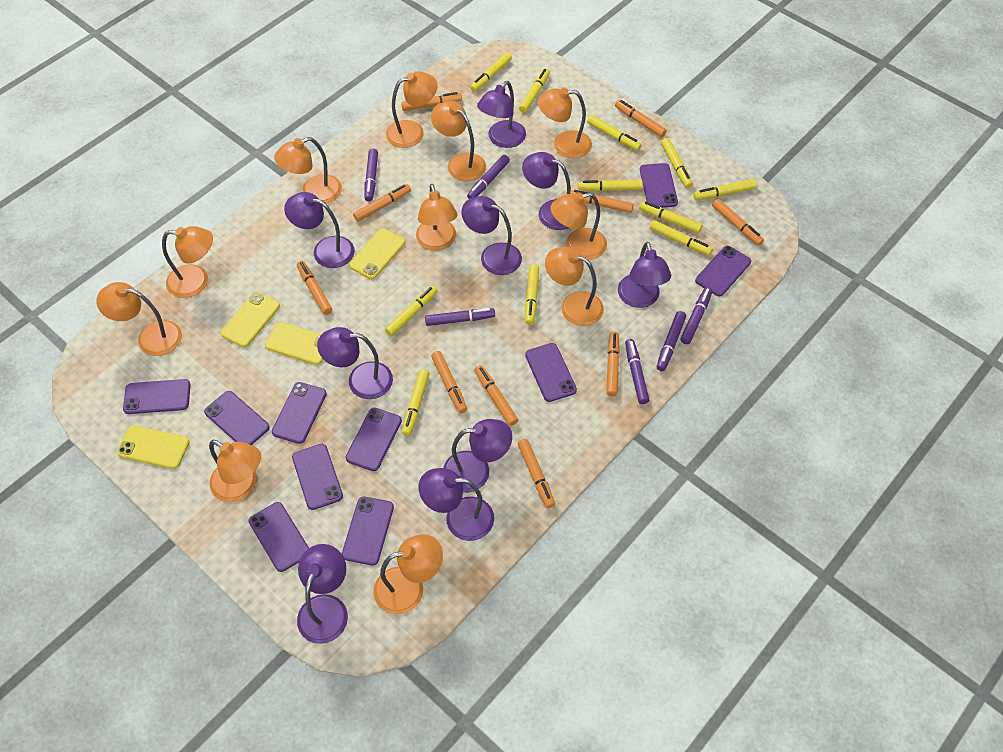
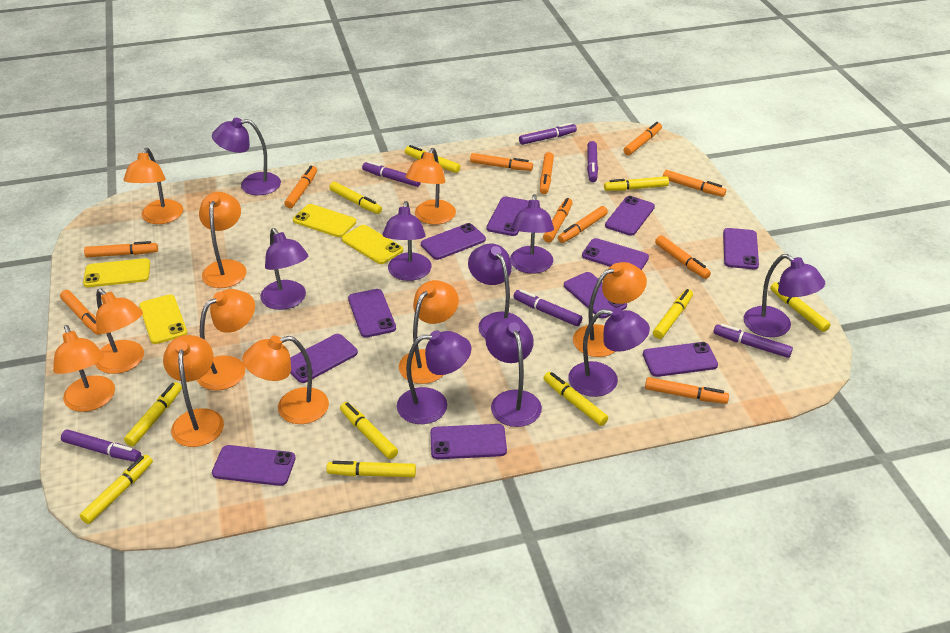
orange lamp: 11 -> 10
orange marker: 10 -> 11
purple phone: 10 -> 11
yellow marker: 11 -> 10

